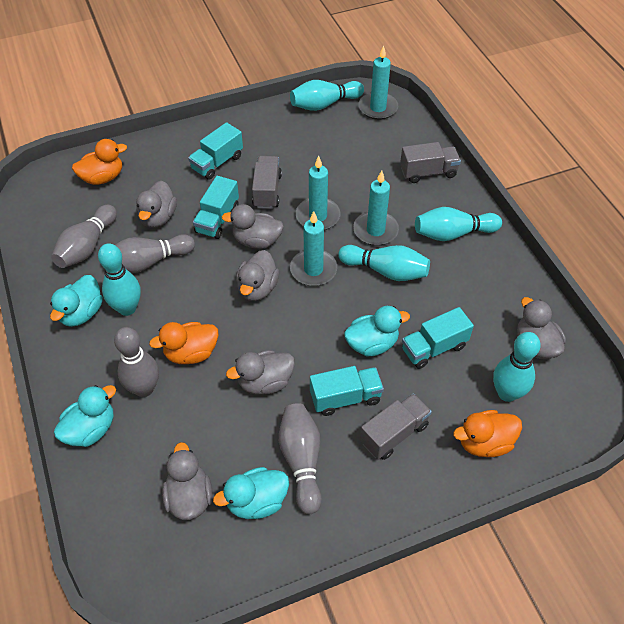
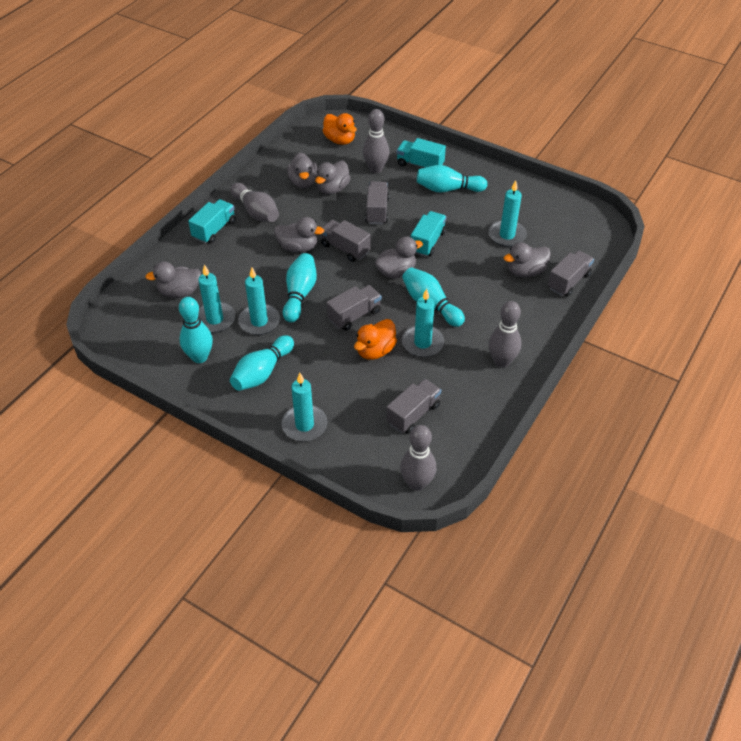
grey truck: 3 -> 5
orange duck: 3 -> 2
turquoise candle: 4 -> 5
turquoise duck: 4 -> 0
turquoise truck: 4 -> 3

